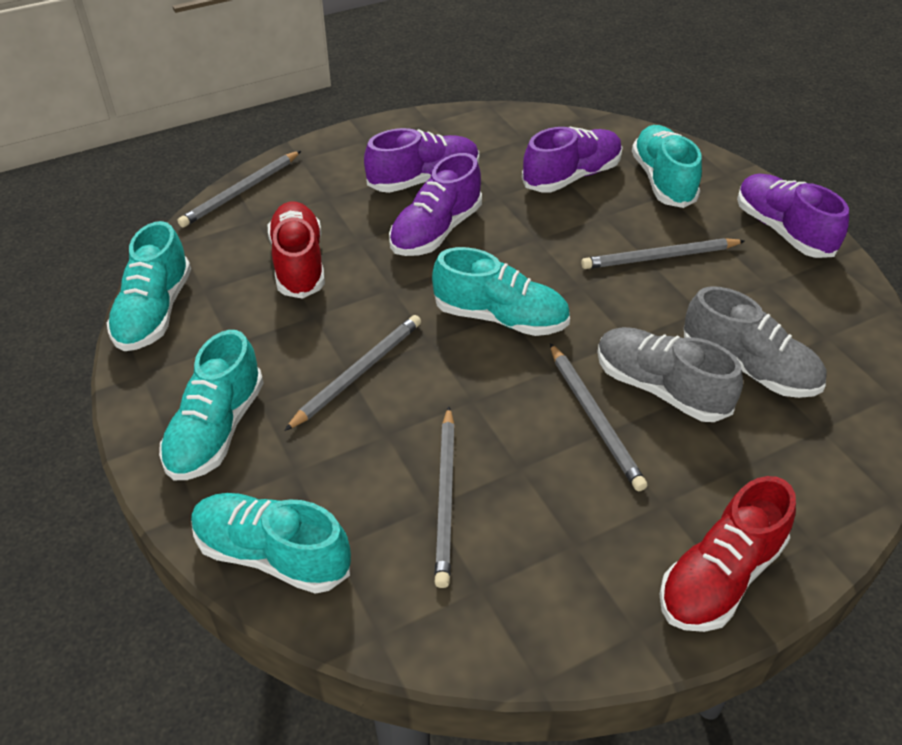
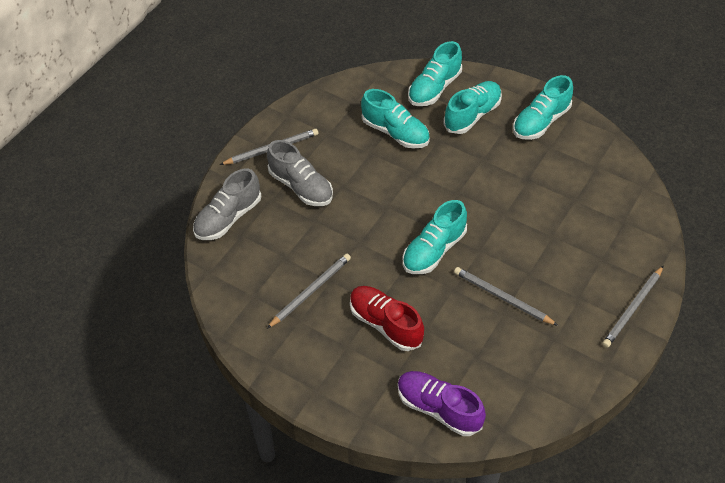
grey pencil: 5 -> 4
purple shoe: 4 -> 1
red shoe: 2 -> 1

